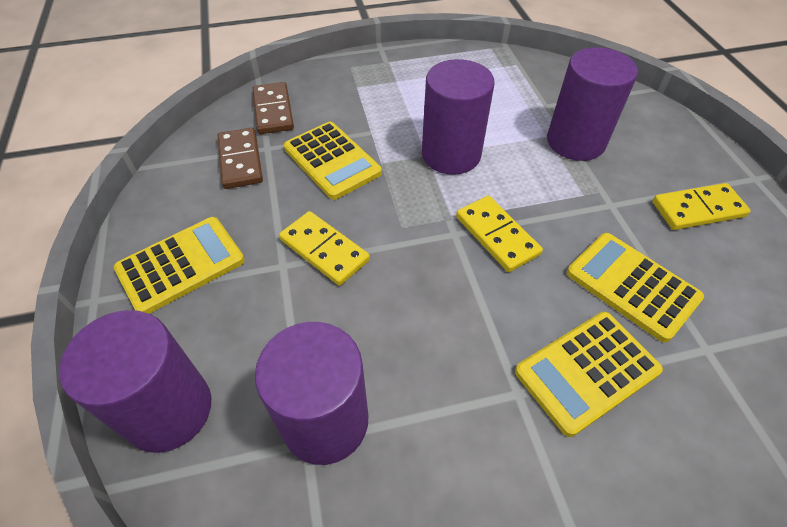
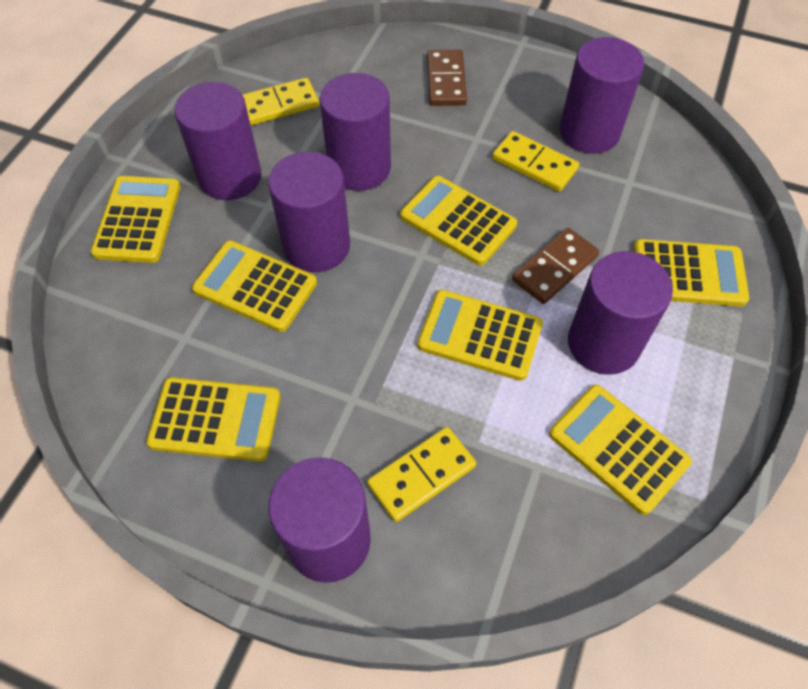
purple cylinder: 4 -> 6
yellow calculator: 4 -> 7

